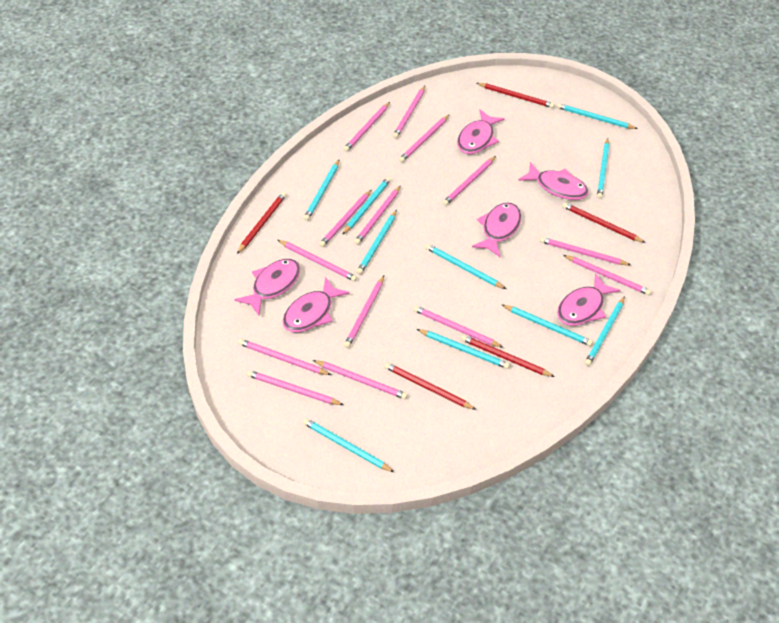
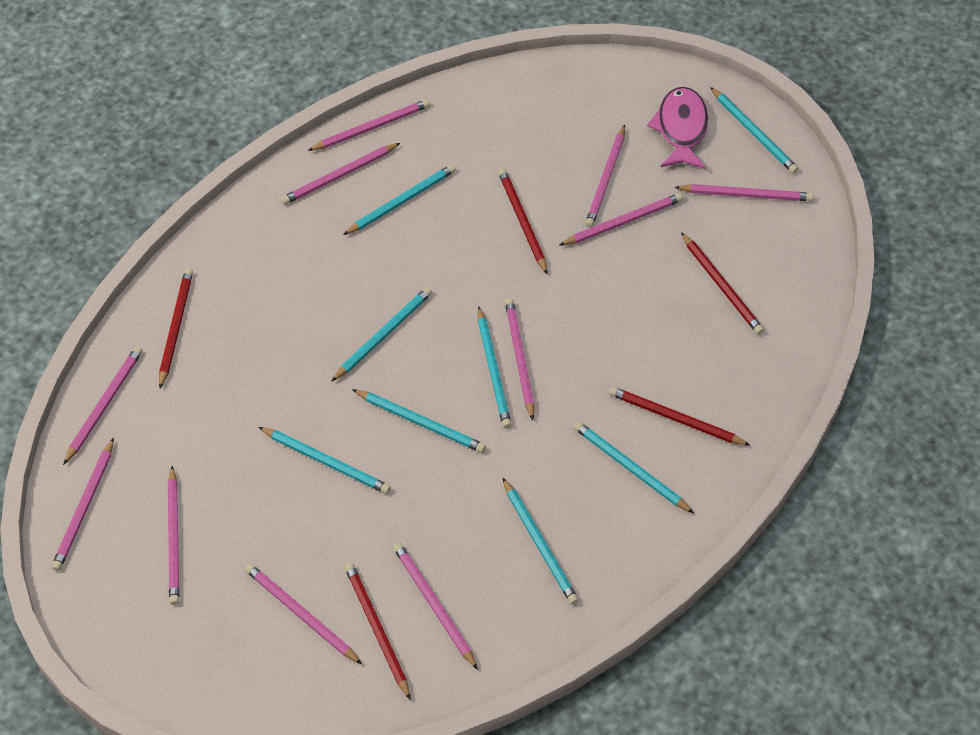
pink fish: 6 -> 1
pink pencil: 14 -> 11
turquoise pencil: 10 -> 8

